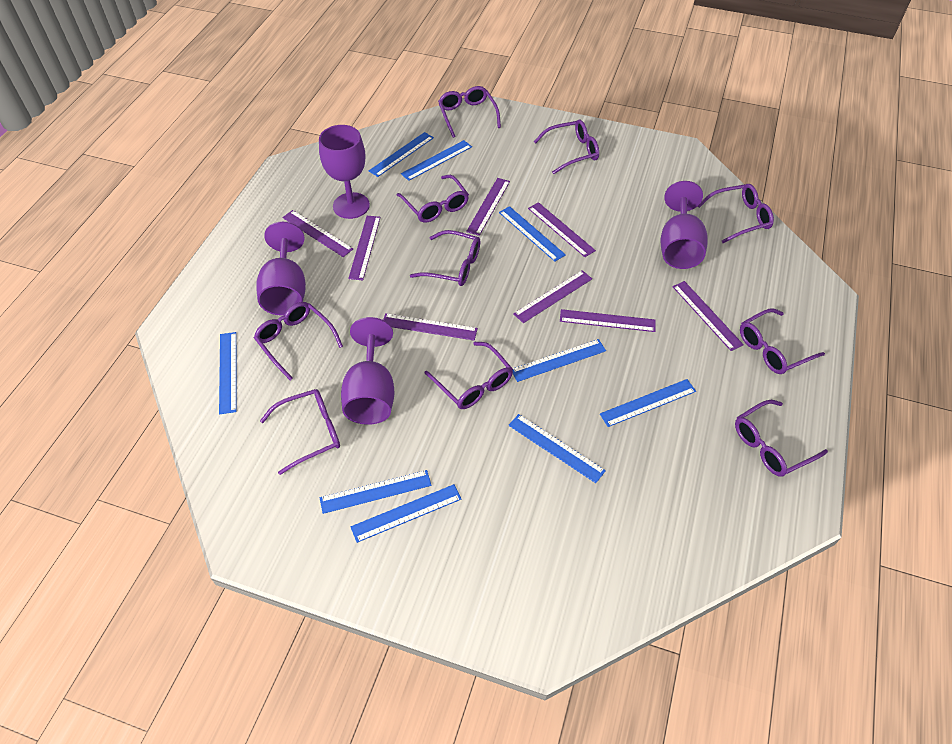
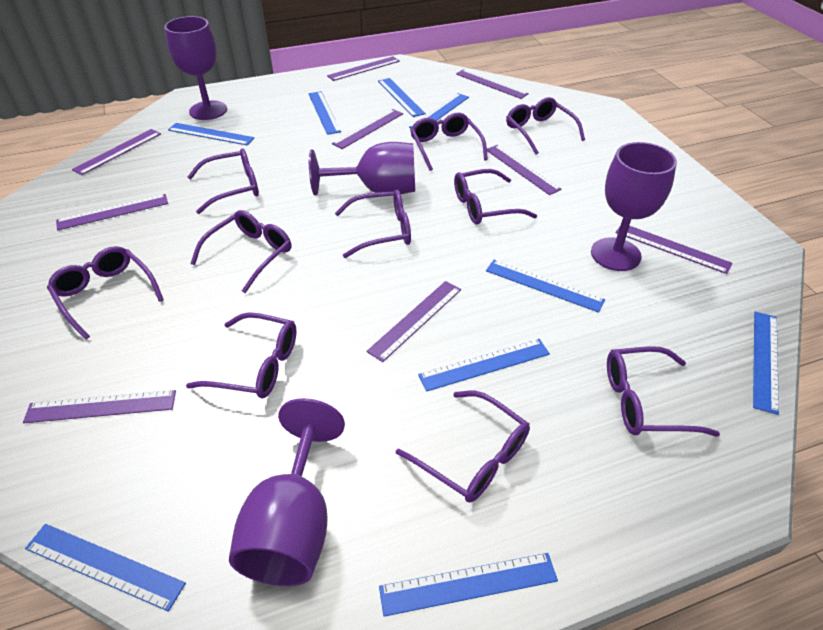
purple ruler: 8 -> 9

